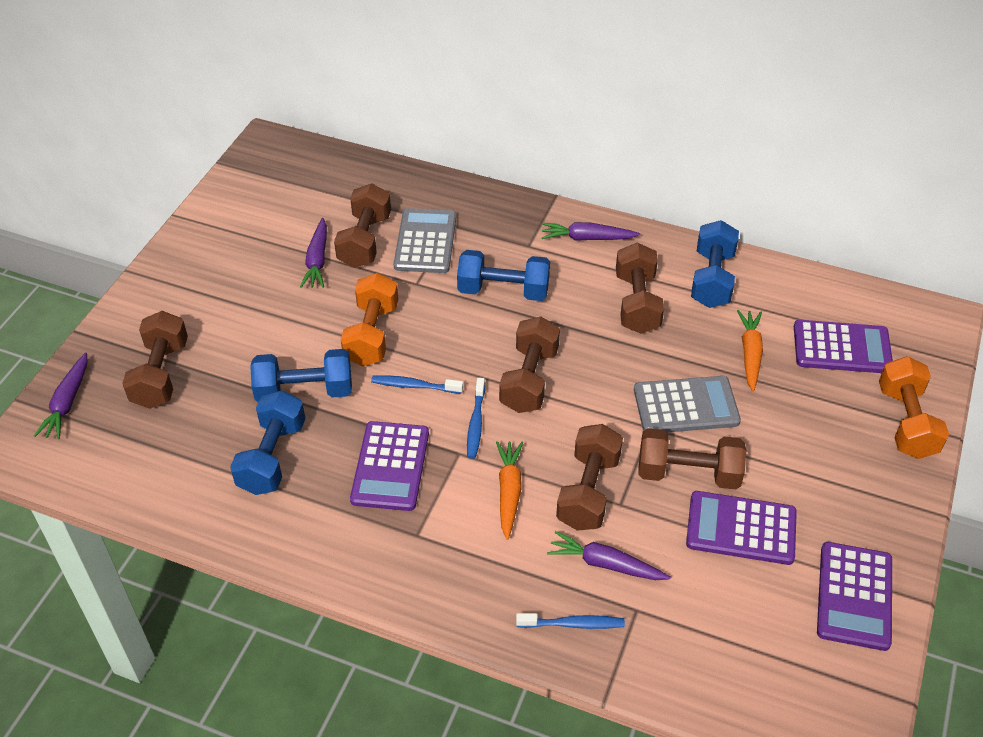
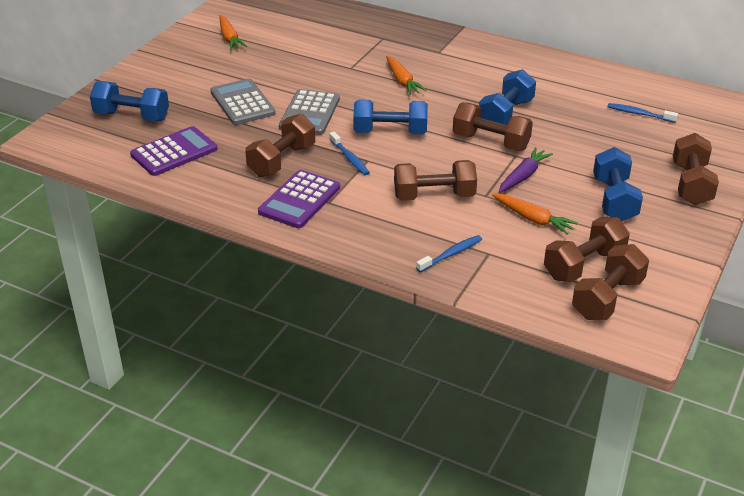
orange carrot: 2 -> 3
orange dumbbell: 2 -> 0
purple calculator: 4 -> 2
purple carrot: 4 -> 1

